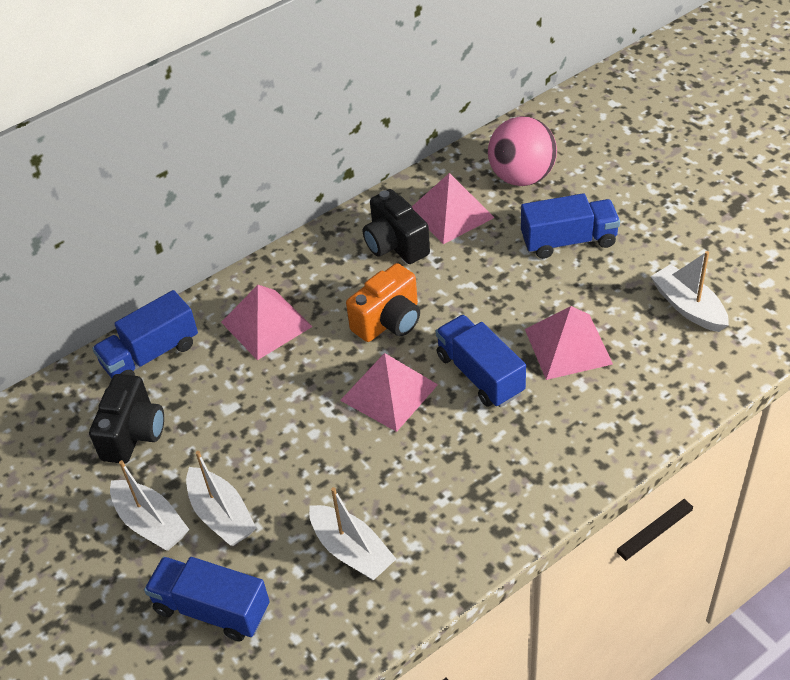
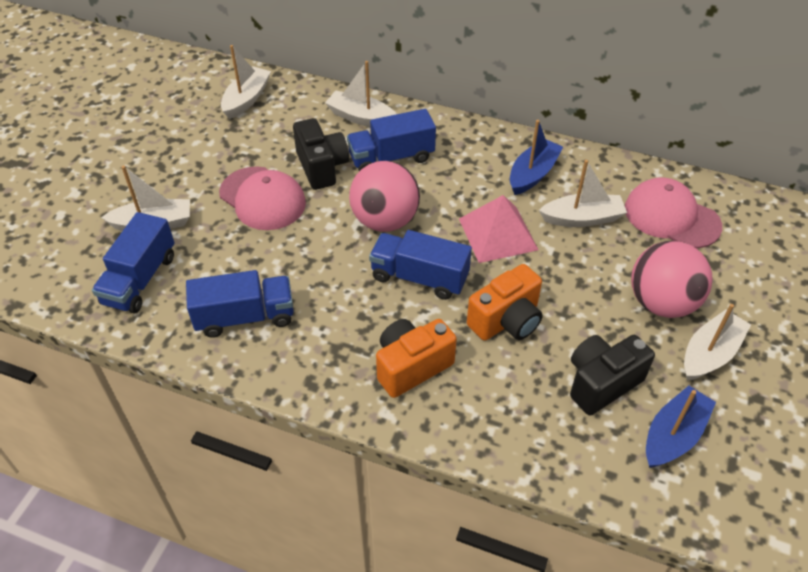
blue boat: 0 -> 2
orange camera: 1 -> 2
pink ball: 1 -> 2
pink cap: 0 -> 2
pink pyramid: 4 -> 1
white boat: 4 -> 5

